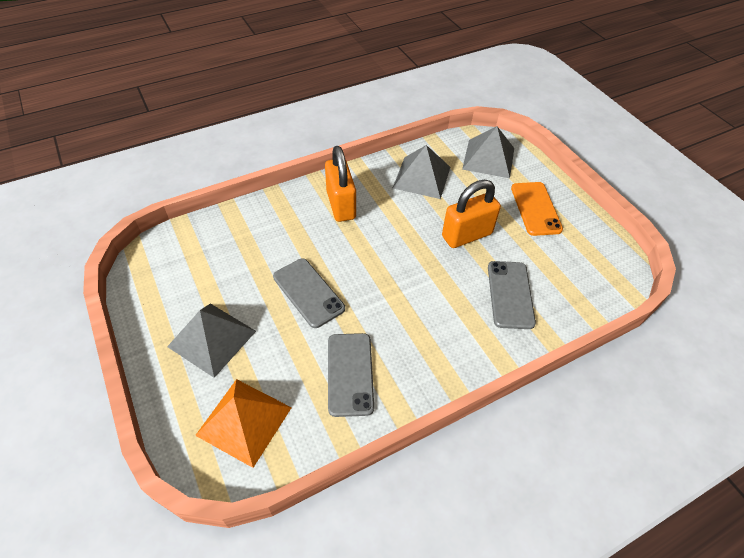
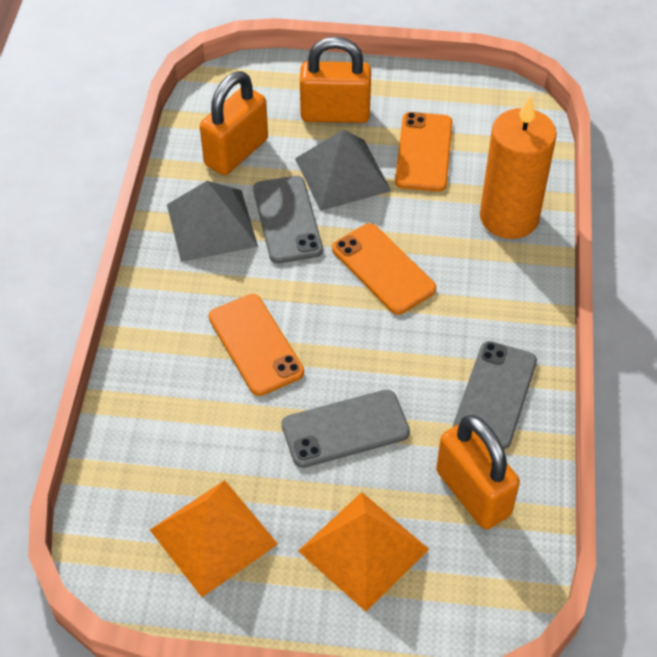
grey pyramid: 3 -> 2
orange candle: 0 -> 1
orange padlock: 2 -> 3
orange phone: 1 -> 3
orange pyramid: 1 -> 2

